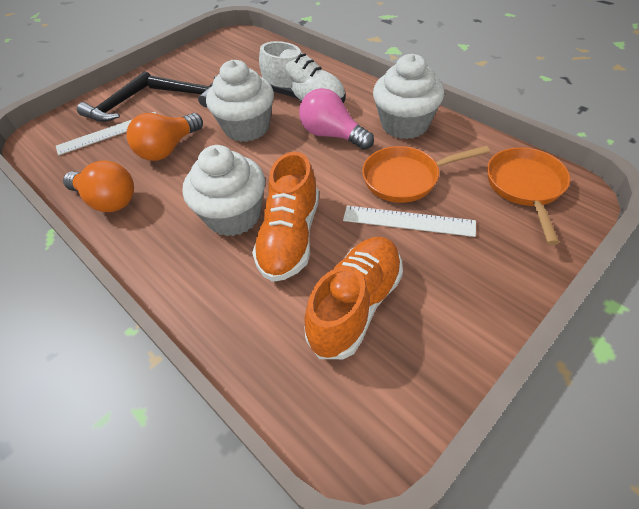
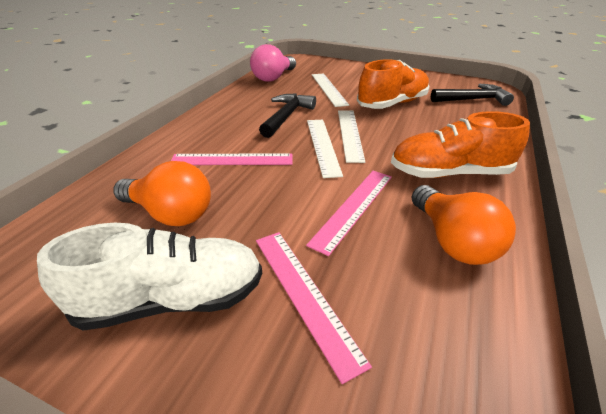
orange pan: 2 -> 0
pink ruler: 0 -> 3
white cupcake: 3 -> 0
white ruler: 2 -> 3

